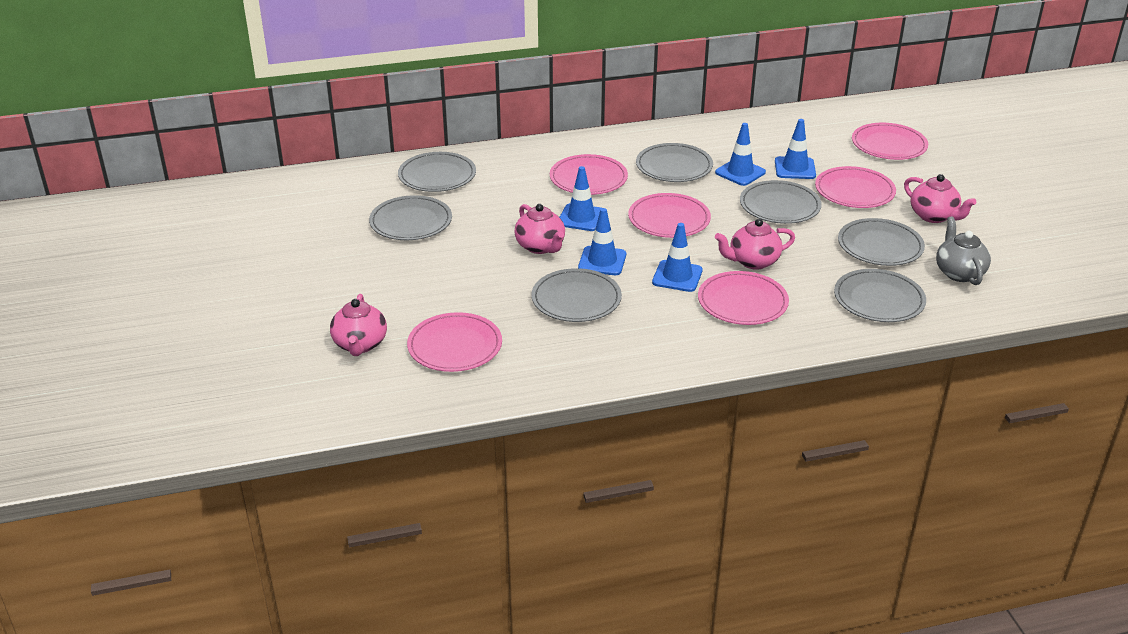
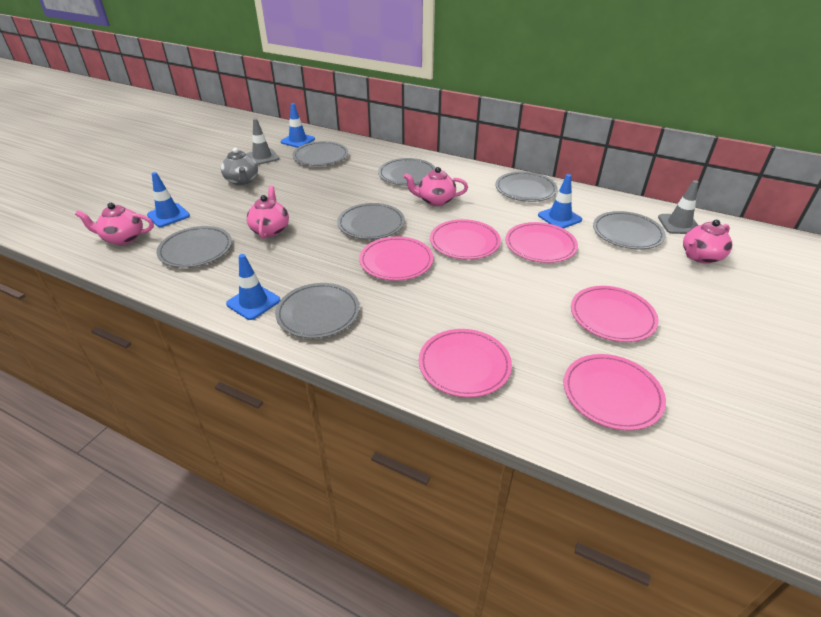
blue traffic cone: 5 -> 4
grey traffic cone: 0 -> 2

